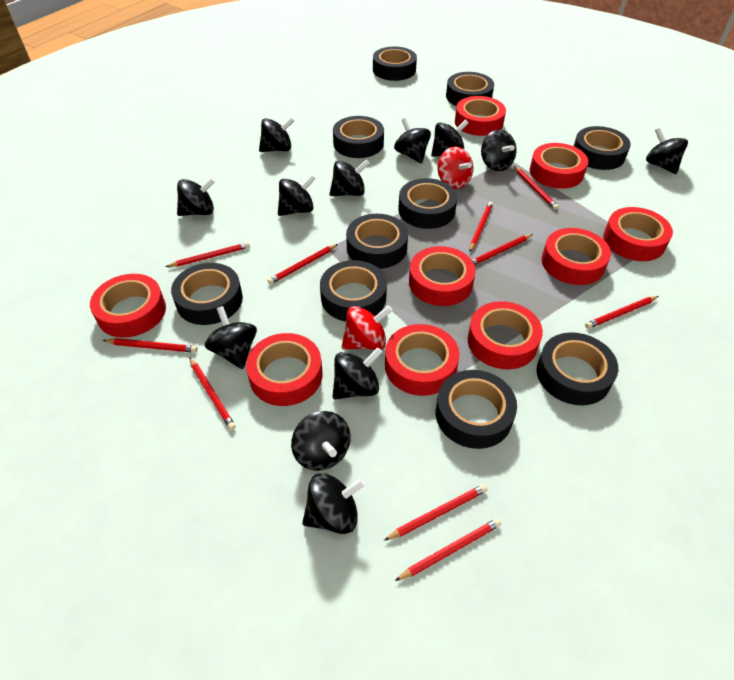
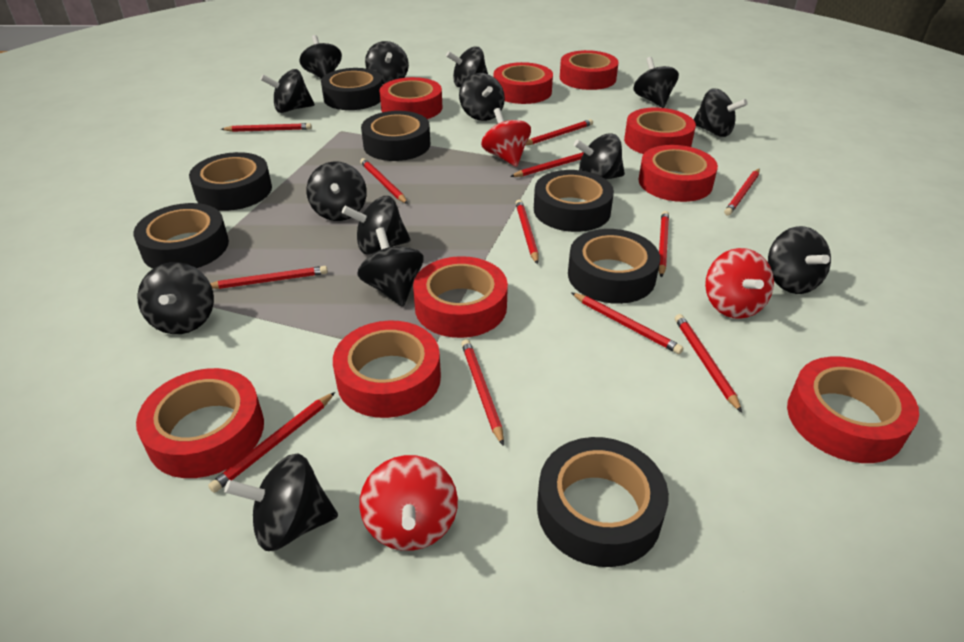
black spinning top: 12 -> 14
black tape: 10 -> 7
red pencil: 10 -> 12
red spinning top: 2 -> 3

